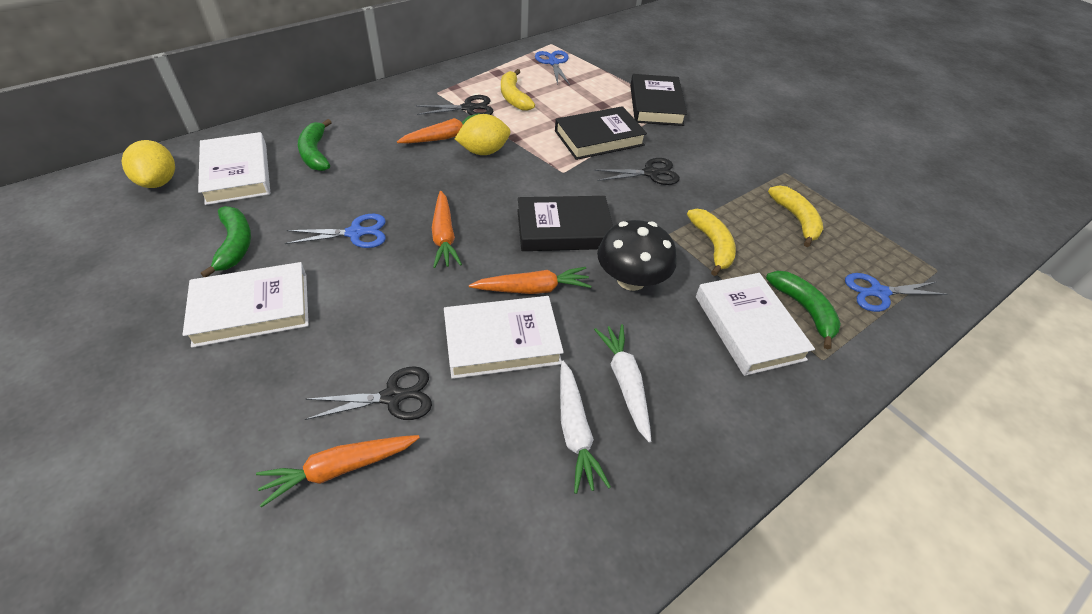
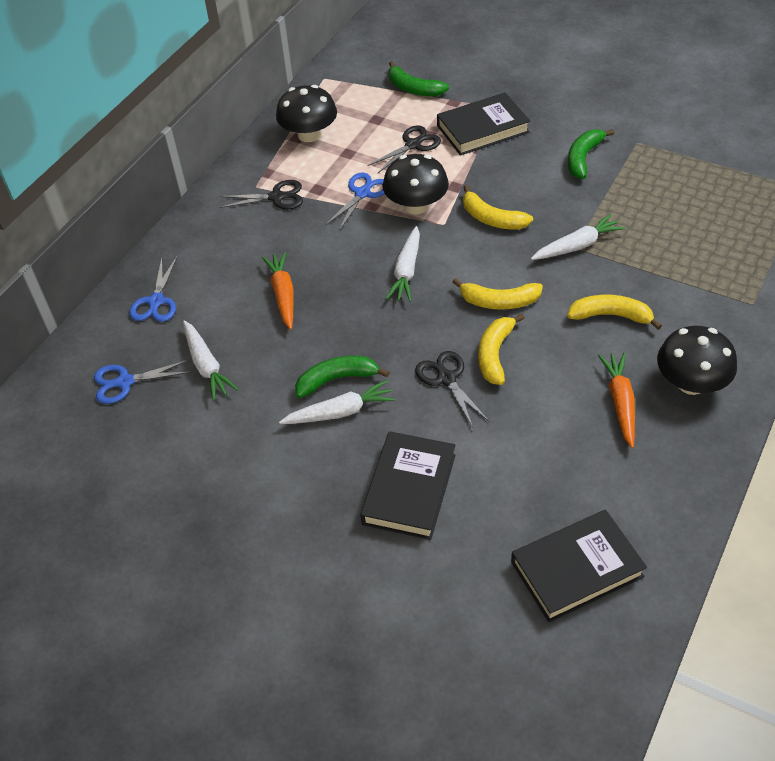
black mushroom: 1 -> 3
orange carrot: 4 -> 2
white book: 4 -> 0
white carrot: 2 -> 4
yellow banana: 3 -> 4
yellow lemon: 2 -> 0

